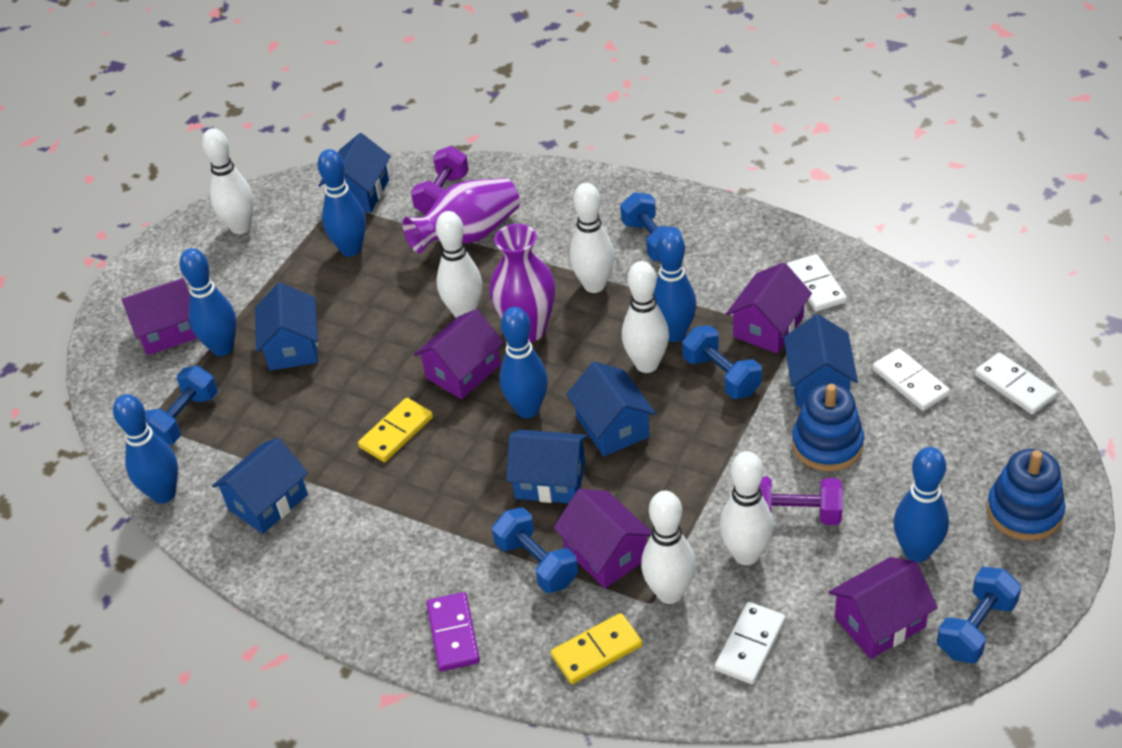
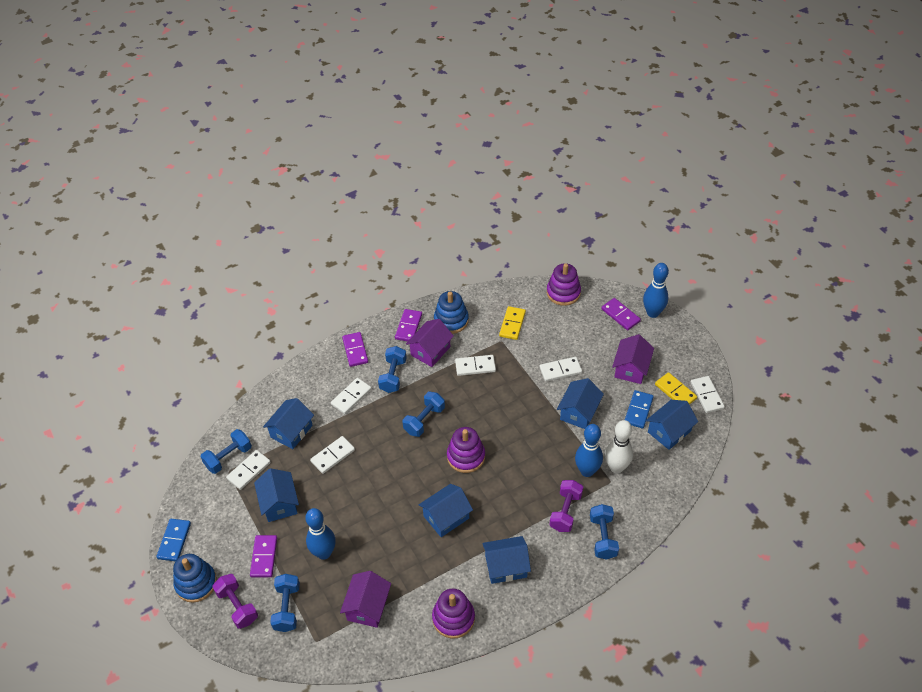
blue bowling pin: 6 -> 3
blue domino: 0 -> 2
purple domino: 1 -> 4
purple house: 5 -> 3
purple stacking toy: 0 -> 3
purple vase: 2 -> 0
white bowling pin: 6 -> 1
white domino: 4 -> 6

